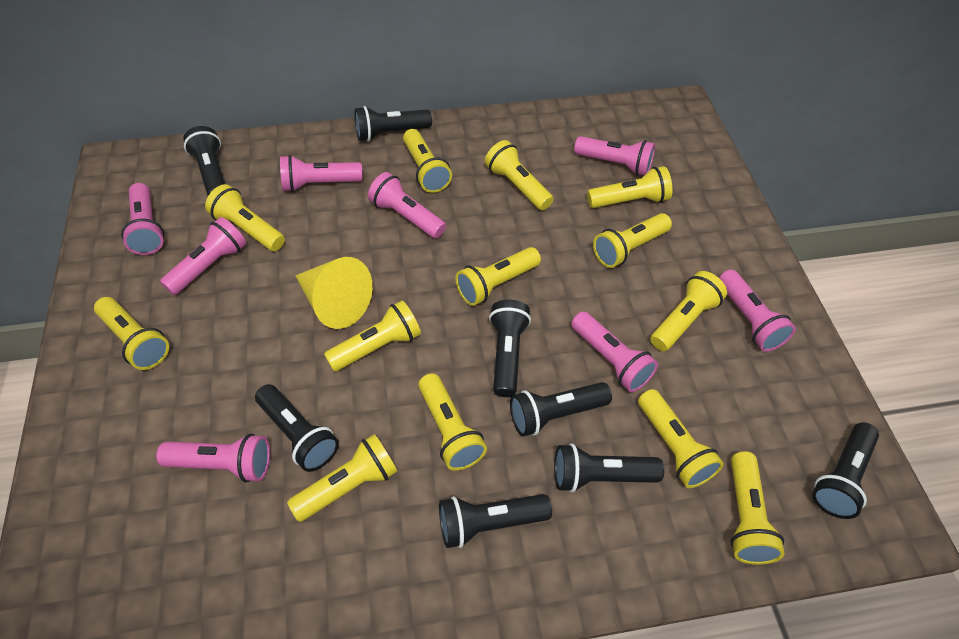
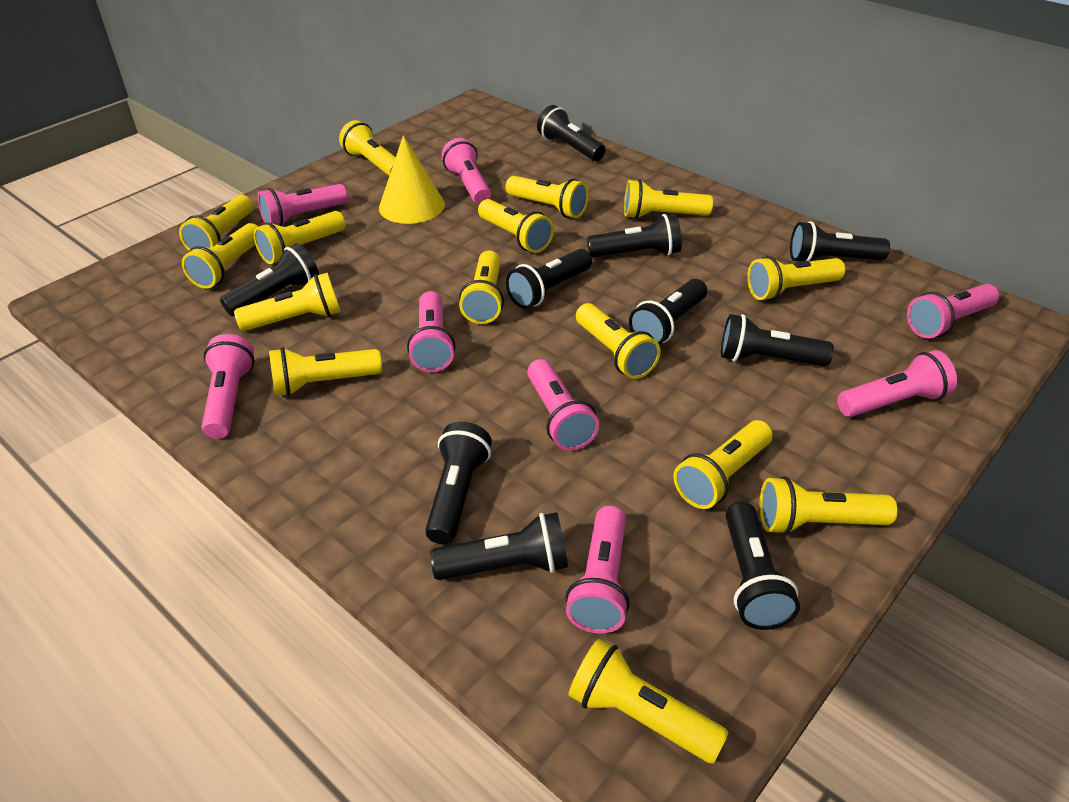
black flashlight: 8 -> 10
yellow flashlight: 13 -> 15

